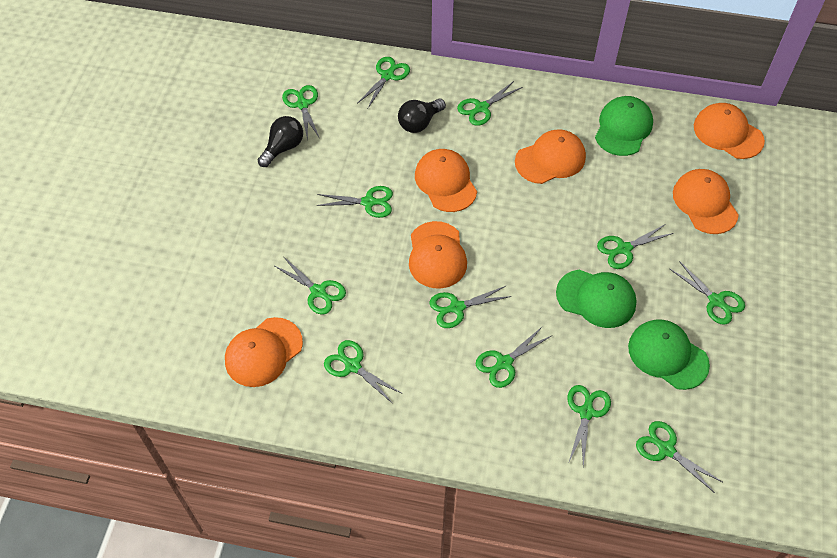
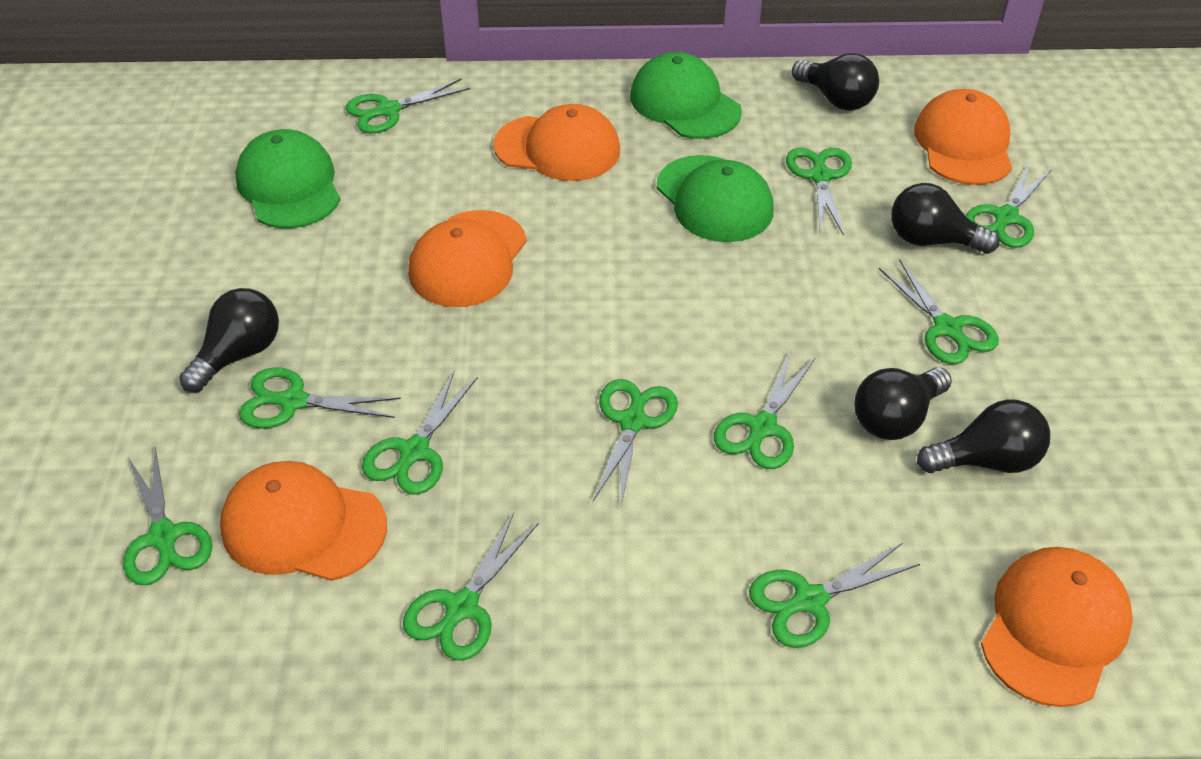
black light bulb: 2 -> 5
green scissors: 12 -> 11
orange cap: 6 -> 5

